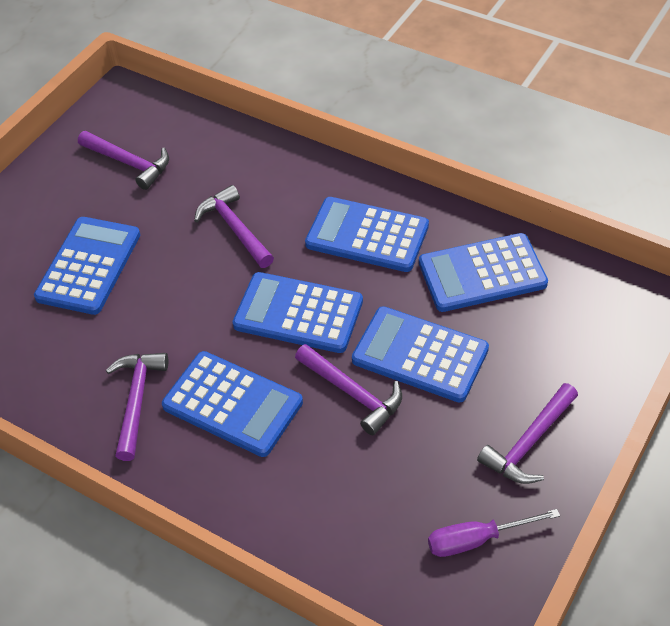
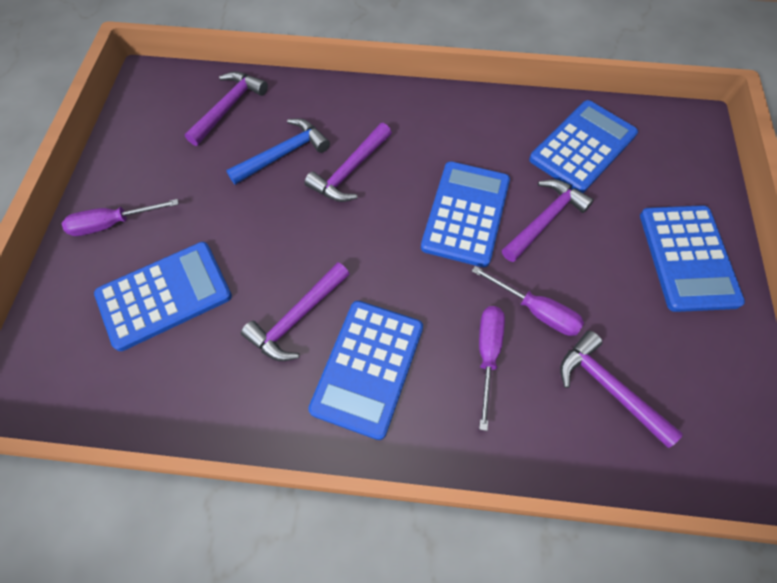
blue calculator: 6 -> 5
blue hammer: 0 -> 1
purple screwdriver: 1 -> 3

